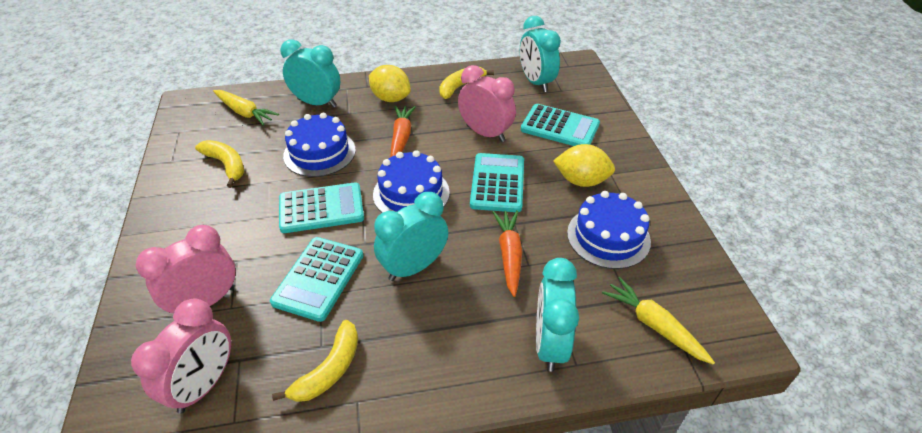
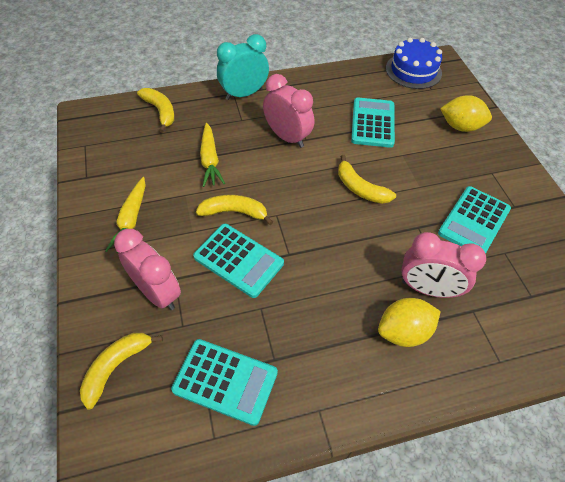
blue cake: 3 -> 1
orange carrot: 2 -> 0
turquoise clock: 4 -> 1
yellow banana: 3 -> 4

